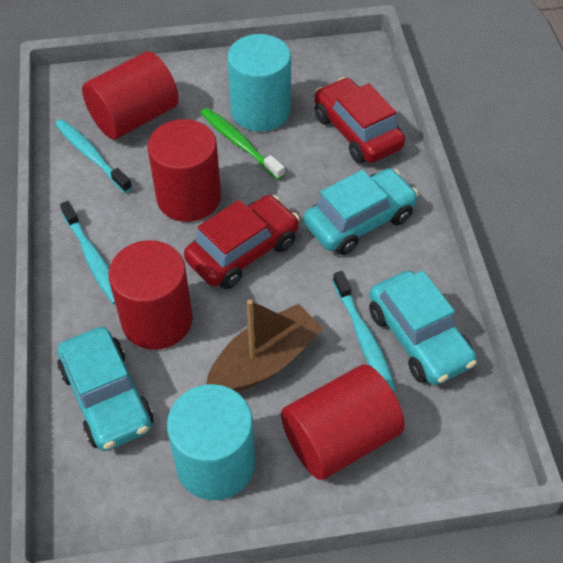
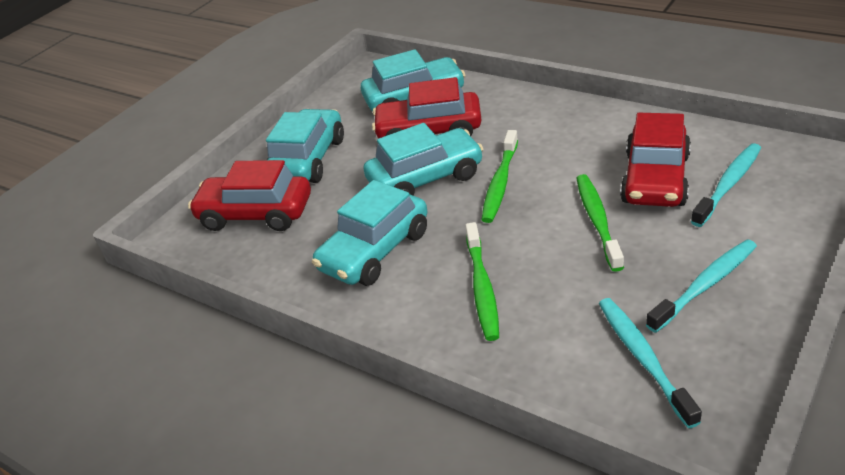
brown boat: 1 -> 0
green toothbrush: 1 -> 3
red car: 2 -> 3
red cylinder: 4 -> 0
turquoise car: 3 -> 4
turquoise cylinder: 2 -> 0

